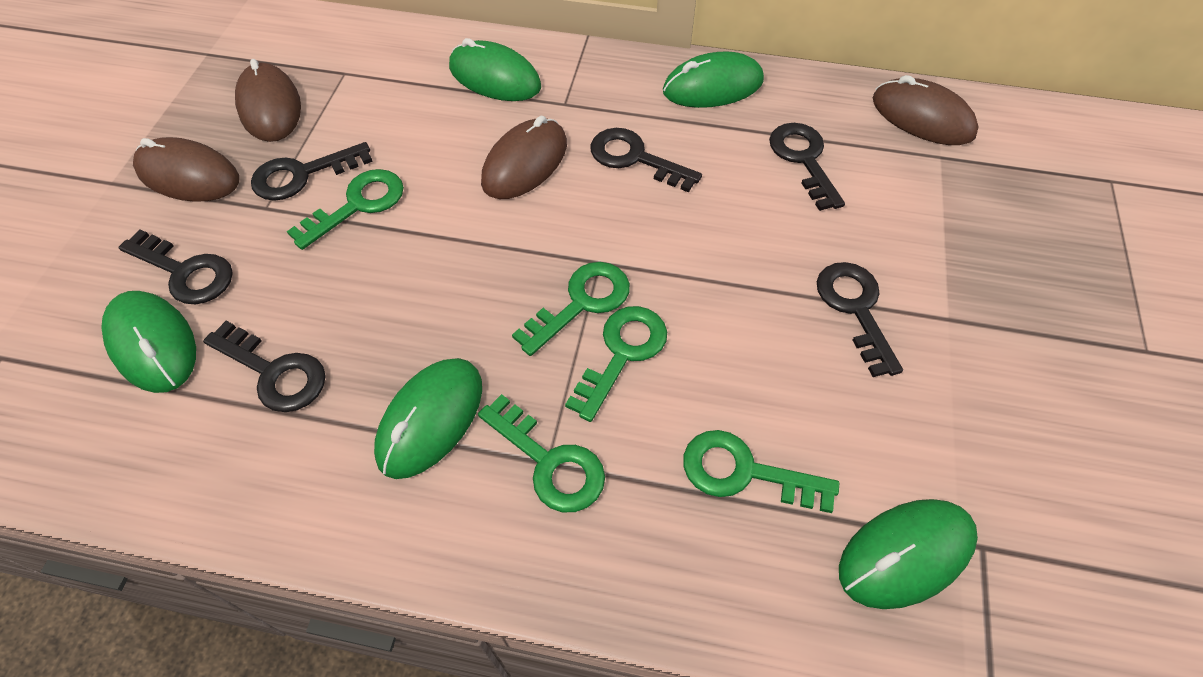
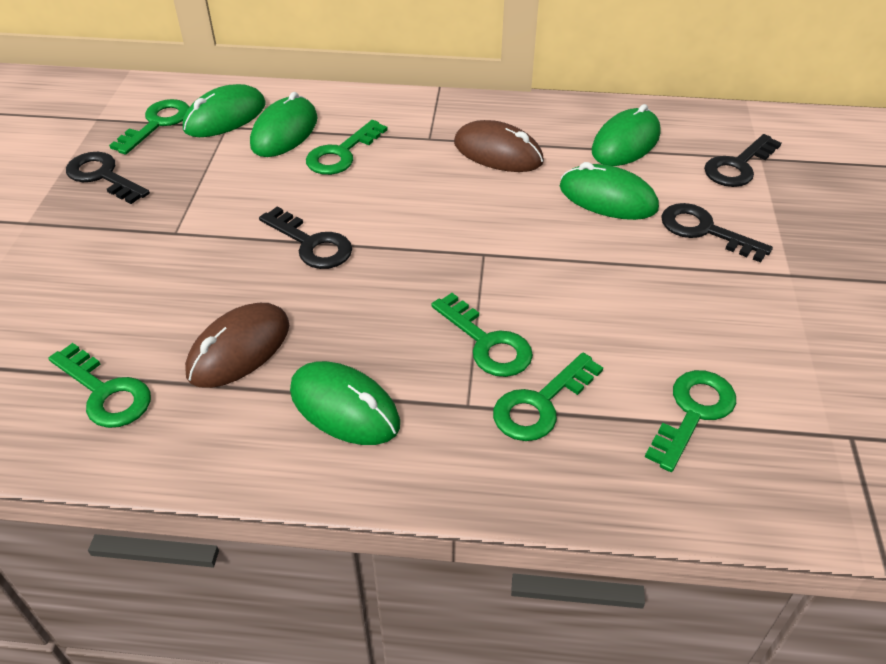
black key: 6 -> 4
brown mouse: 4 -> 2
green key: 5 -> 6

